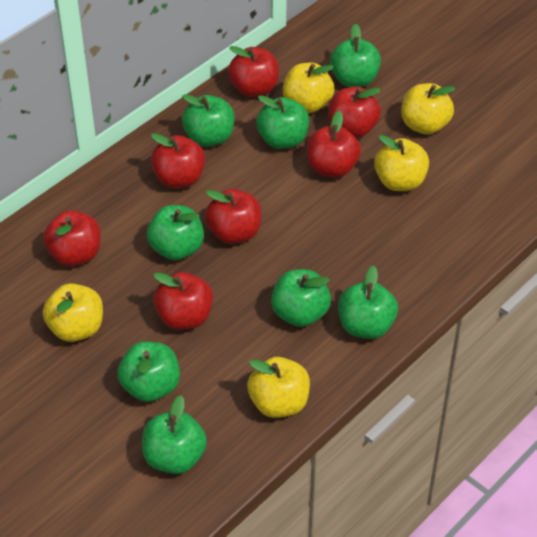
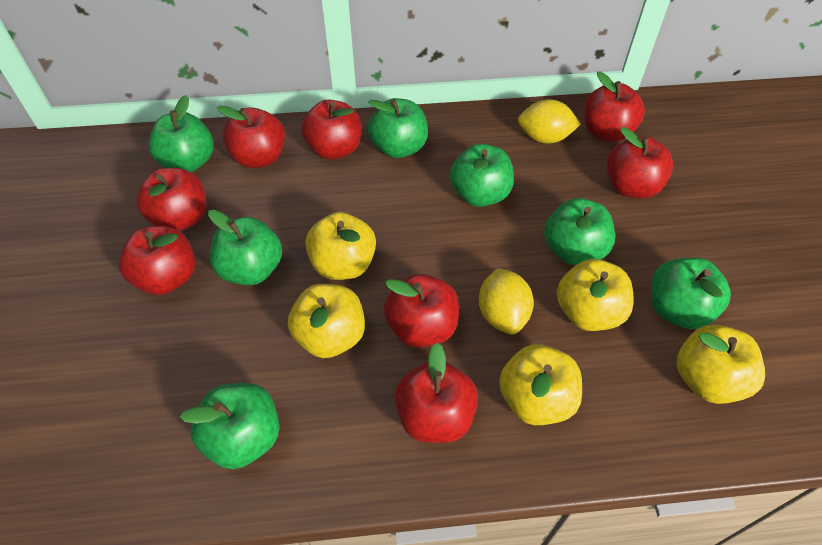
green apple: 8 -> 7
red apple: 7 -> 8
yellow lemon: 0 -> 2

